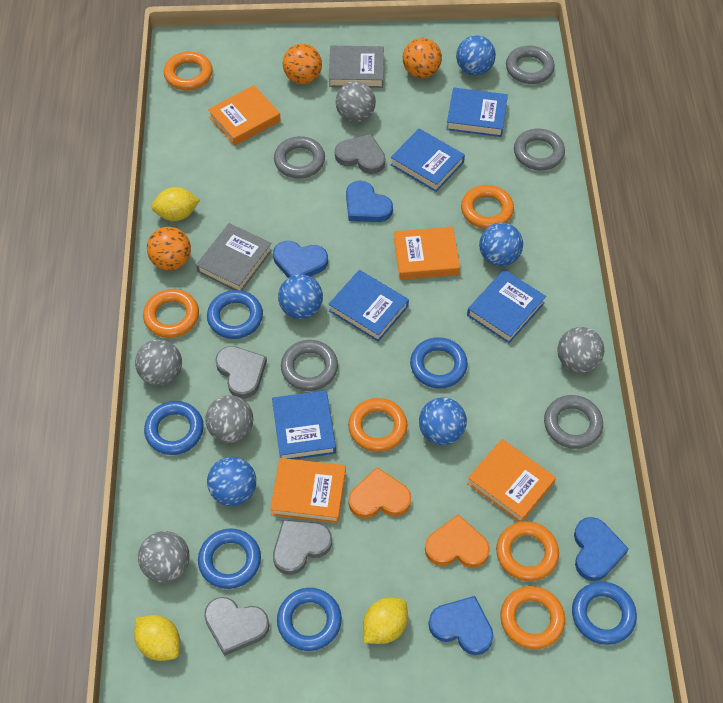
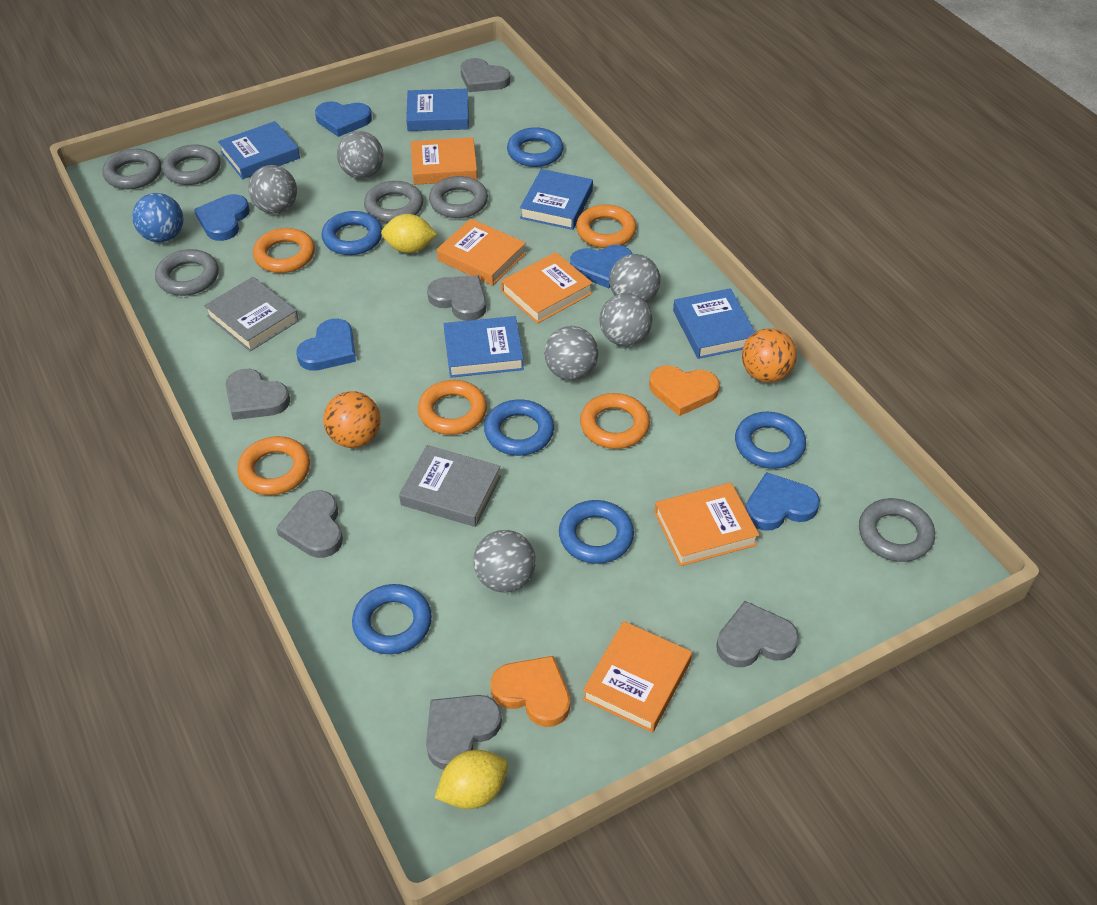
blue ball: 5 -> 1
blue heart: 4 -> 5
grey ball: 5 -> 6
grey heart: 4 -> 6
grey ring: 5 -> 6
orange ball: 3 -> 2
orange book: 4 -> 5
orange ring: 6 -> 5
yellow lemon: 3 -> 2

